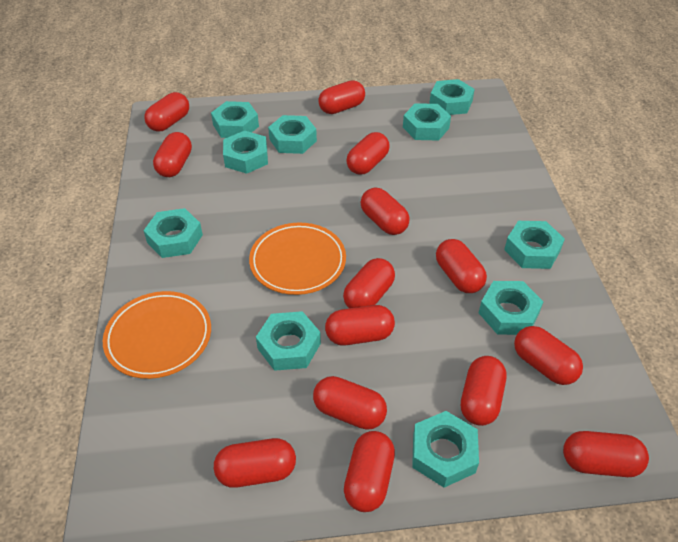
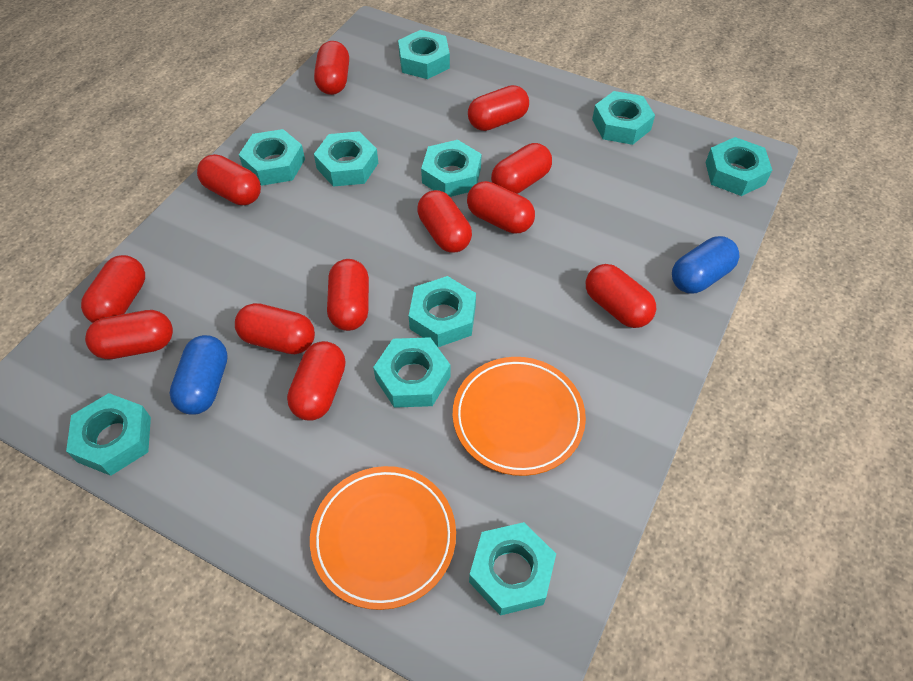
blue capsule: 0 -> 2
red capsule: 14 -> 12

